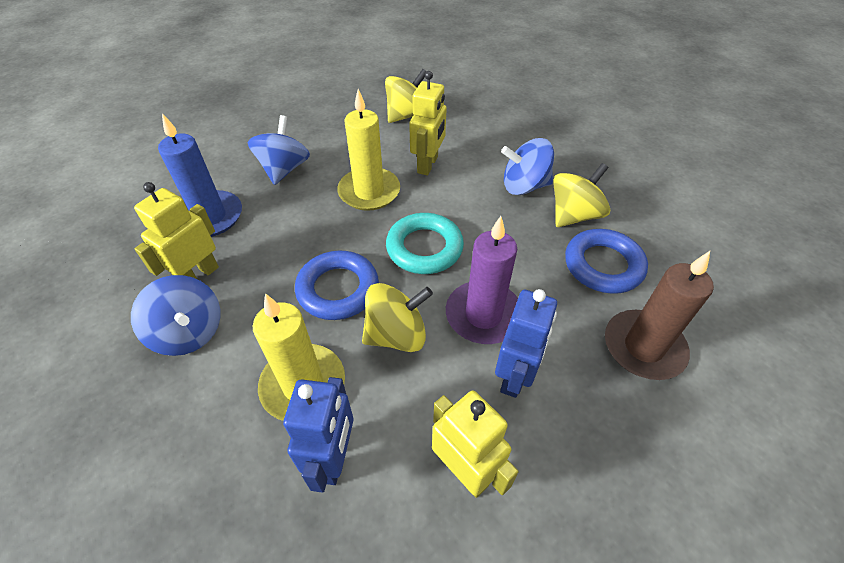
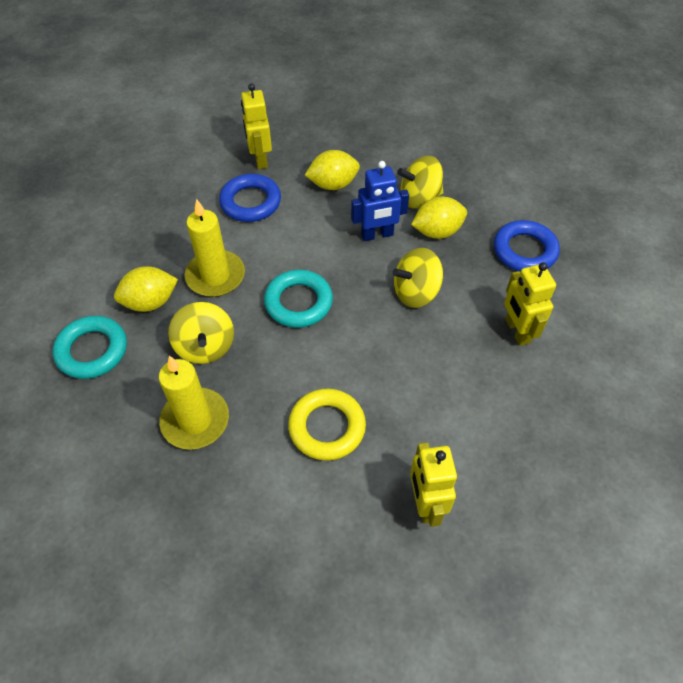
blue candle: 1 -> 0
blue robot: 2 -> 1
blue spinning top: 3 -> 0
brown candle: 1 -> 0
purple candle: 1 -> 0
turquoise ring: 1 -> 2
yellow lemon: 0 -> 3
yellow ring: 0 -> 1

